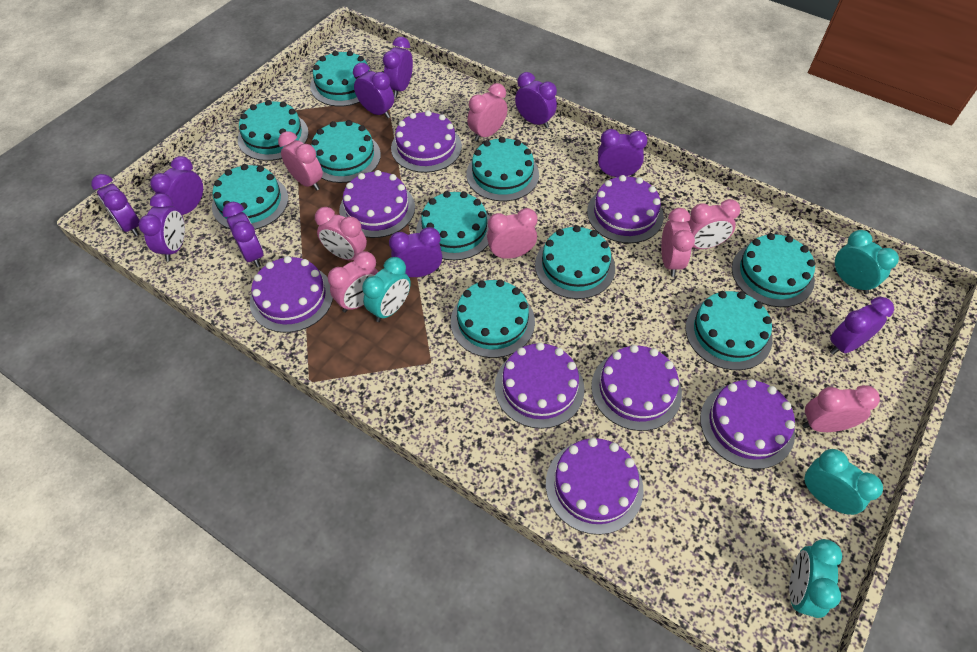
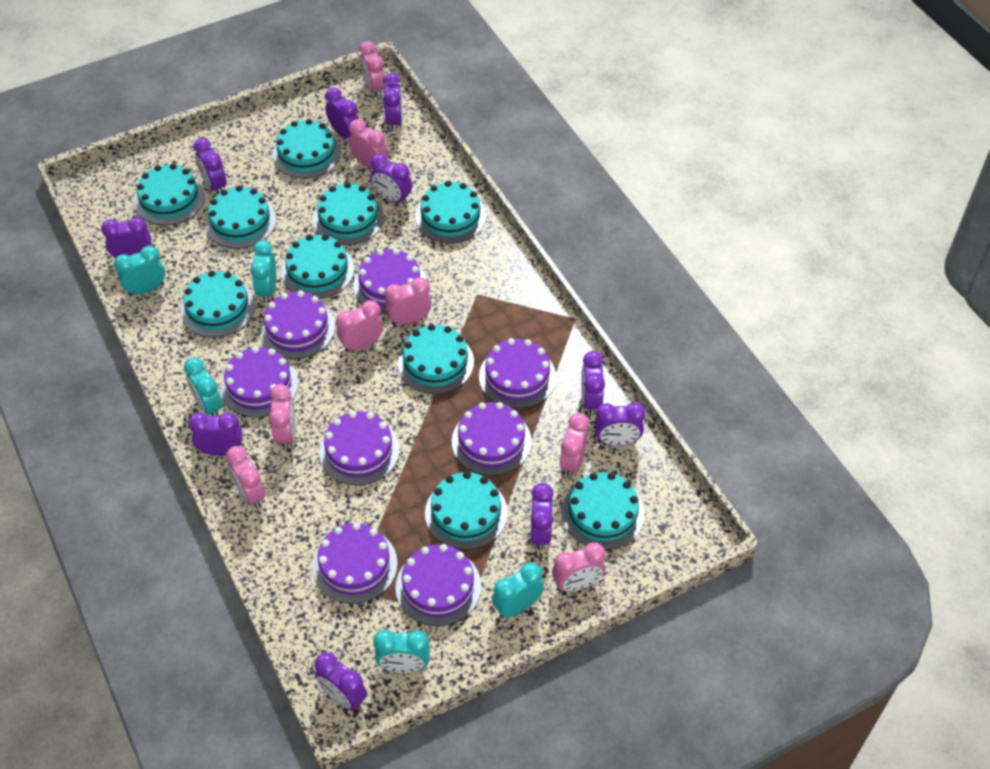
turquoise clock: 4 -> 5

